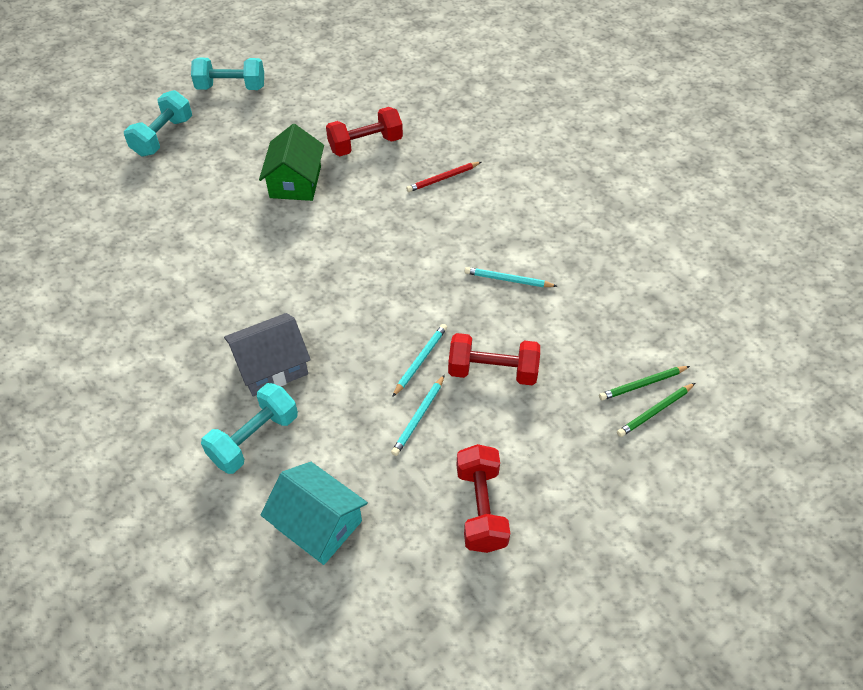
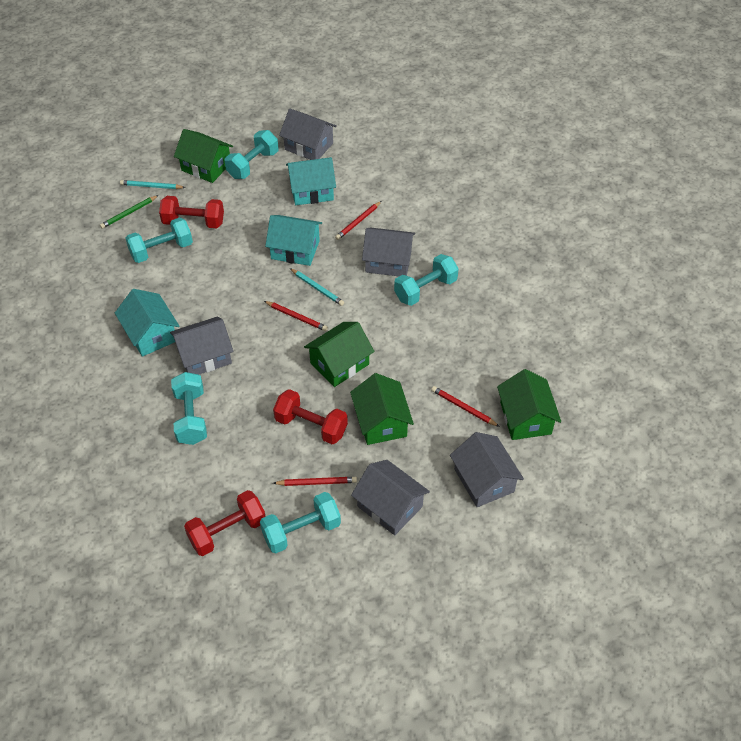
green house: 1 -> 4
green pencil: 2 -> 1
grey house: 1 -> 5
red pencil: 1 -> 4
turquoise dumbbell: 3 -> 5
turquoise house: 1 -> 3
turquoise pencil: 3 -> 2

